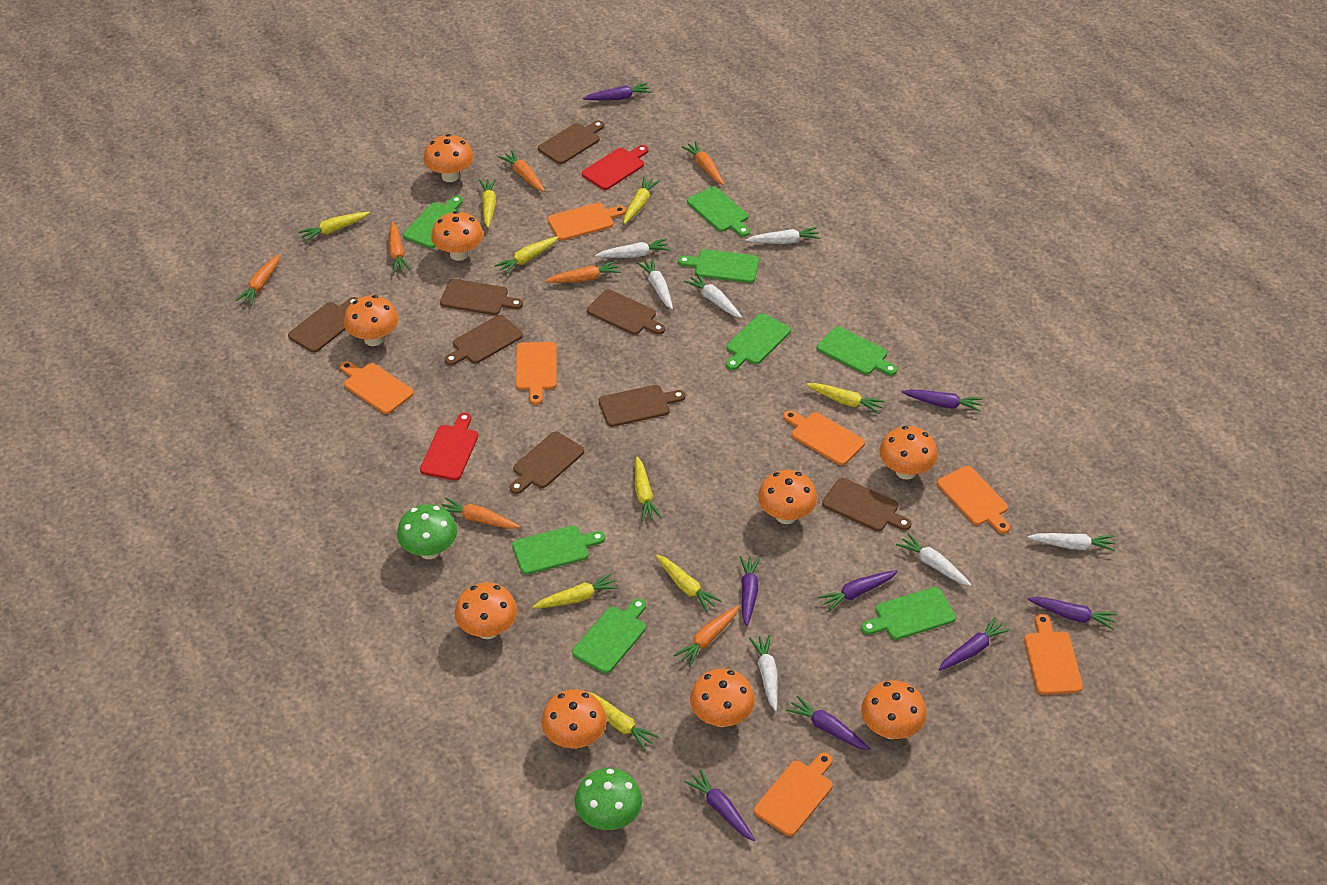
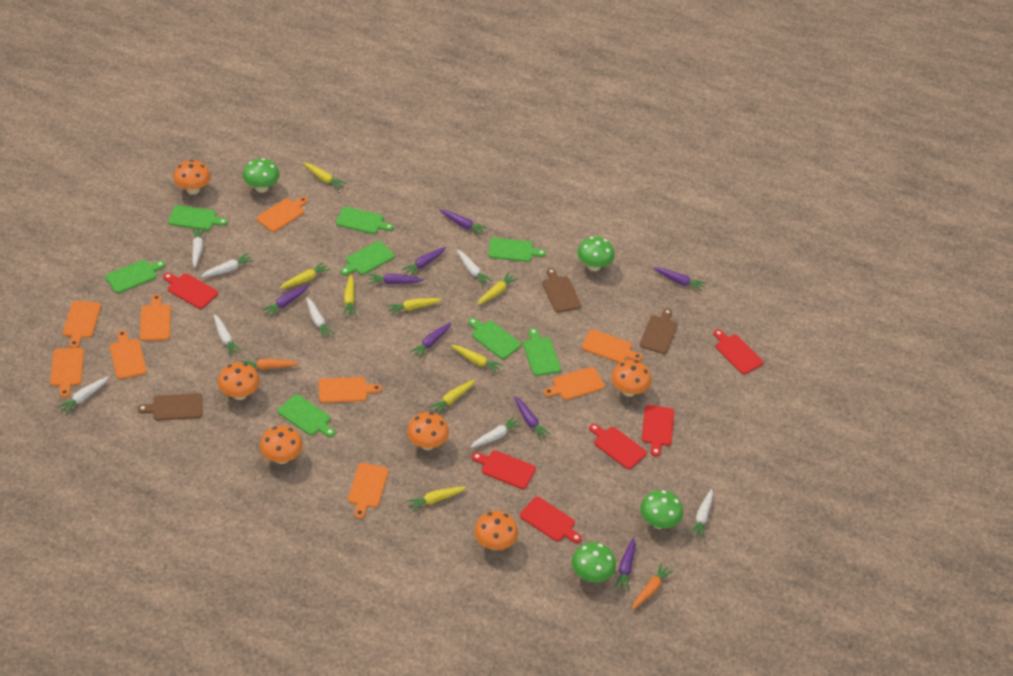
brown cutting board: 8 -> 3
green mushroom: 2 -> 4
orange carrot: 7 -> 2
orange cutting board: 7 -> 9
orange mushroom: 9 -> 6
red cutting board: 2 -> 6
white carrot: 7 -> 8
yellow carrot: 9 -> 8

